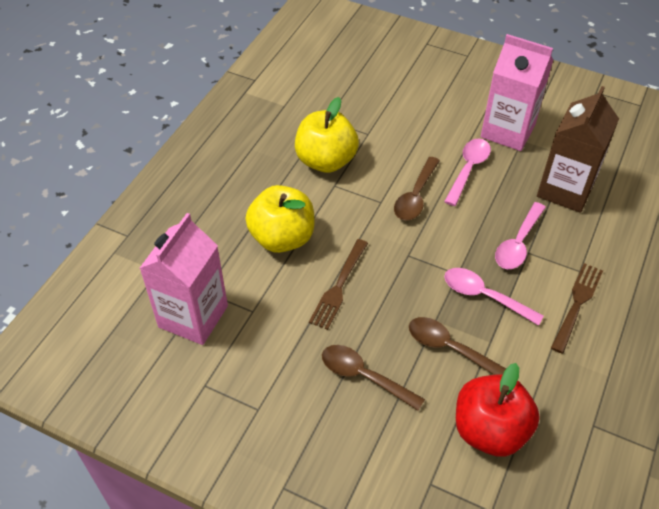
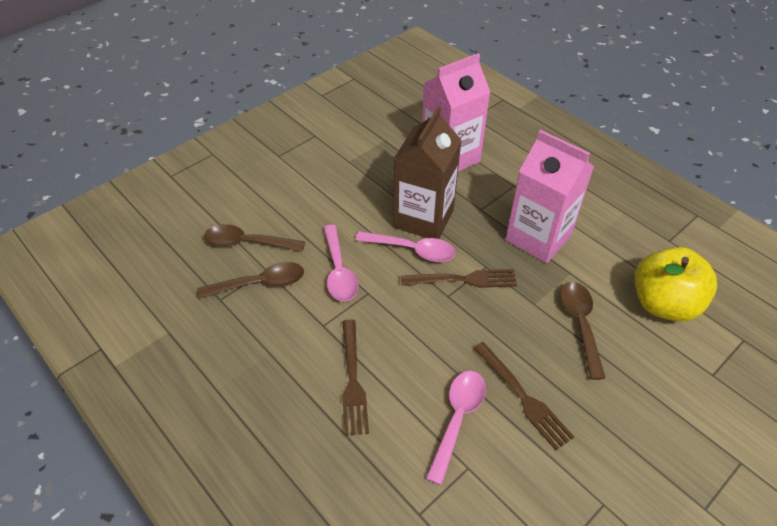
brown fork: 2 -> 3
red apple: 1 -> 0
yellow apple: 2 -> 1

